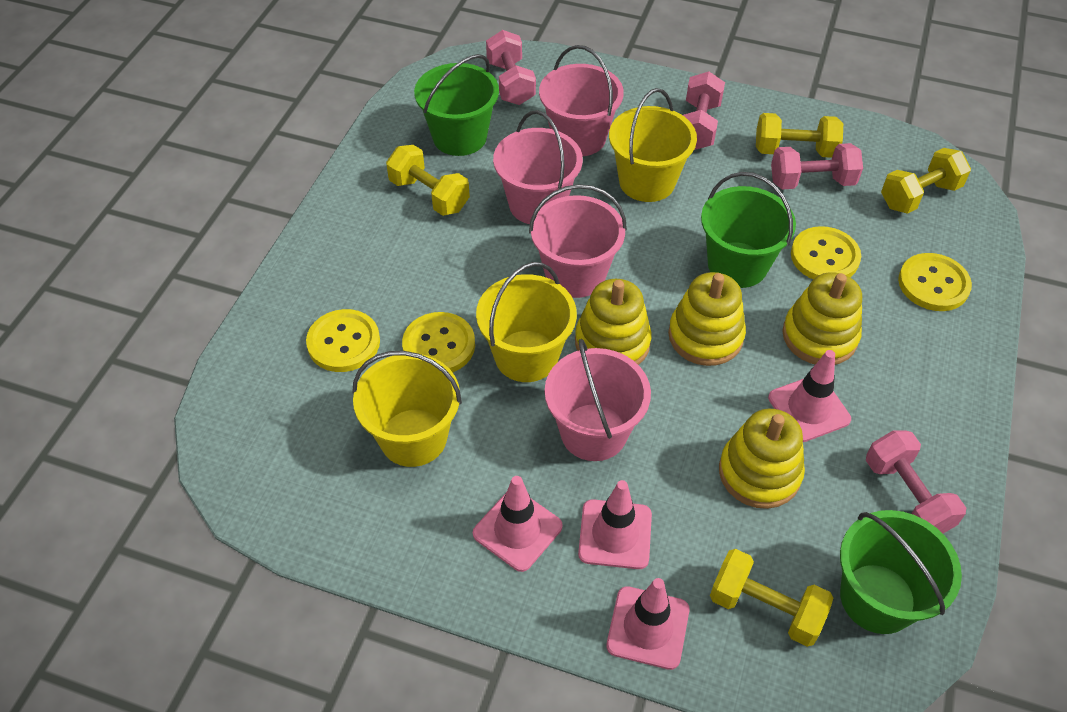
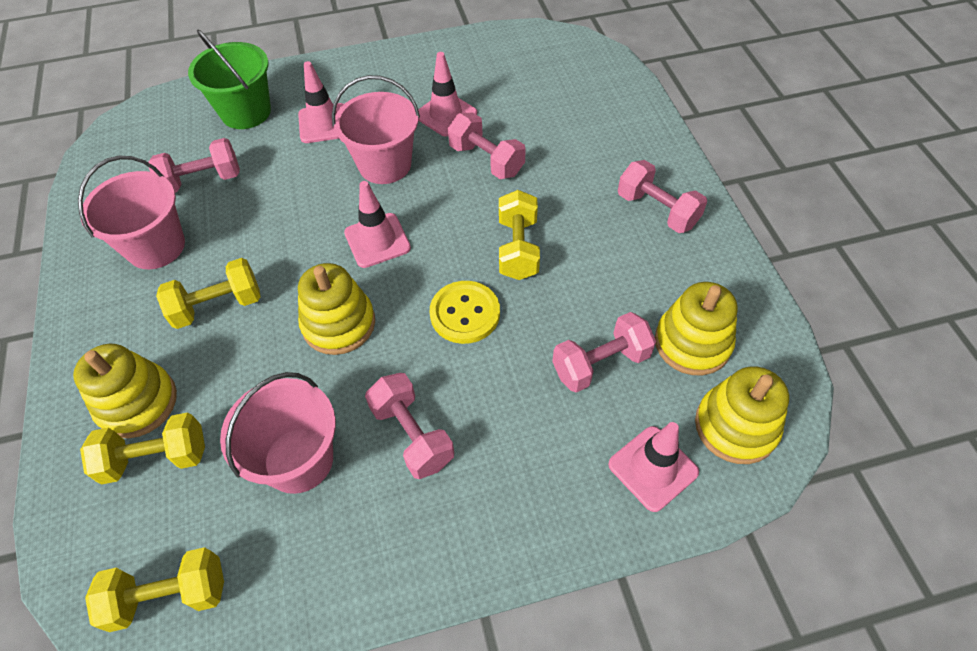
green bucket: 3 -> 1
pink bucket: 4 -> 3
pink dumbbell: 4 -> 5
yellow bucket: 3 -> 0
yellow button: 4 -> 1

